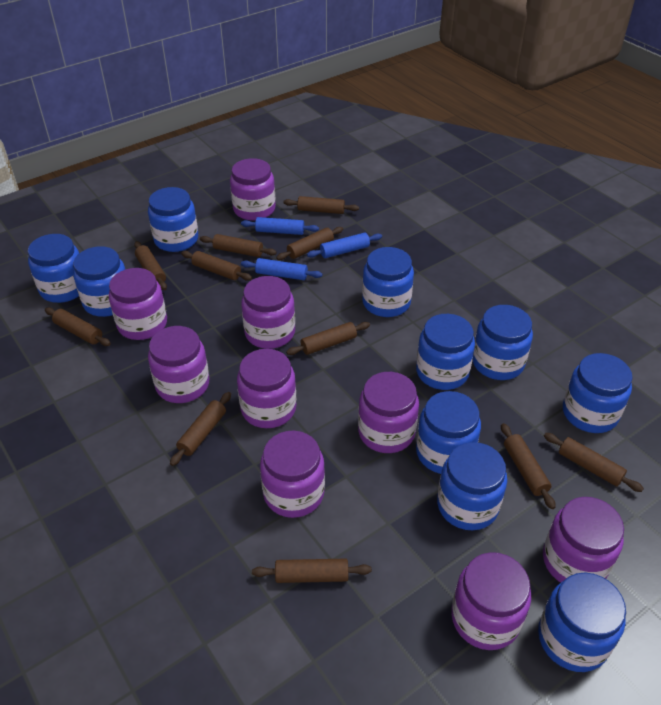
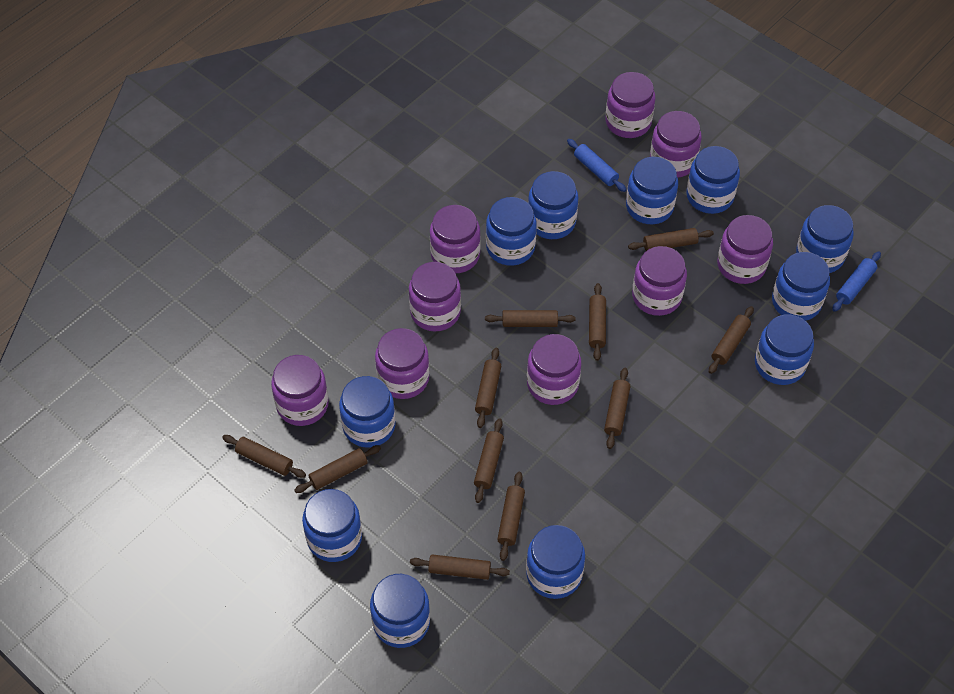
blue jar: 10 -> 11
blue rolling pin: 3 -> 2

